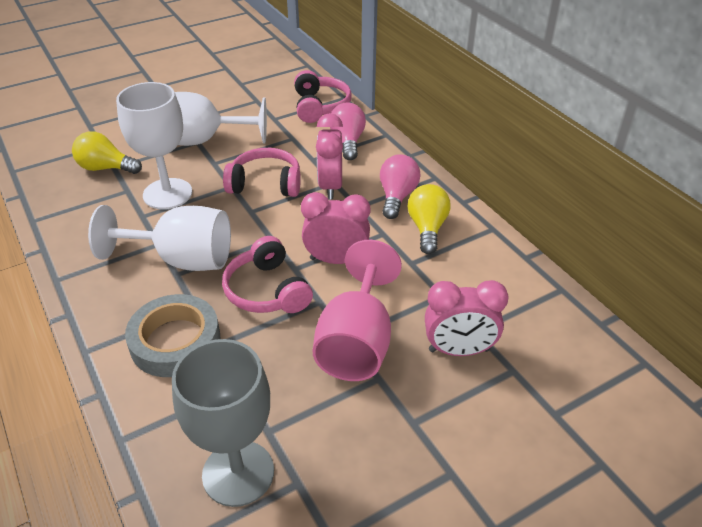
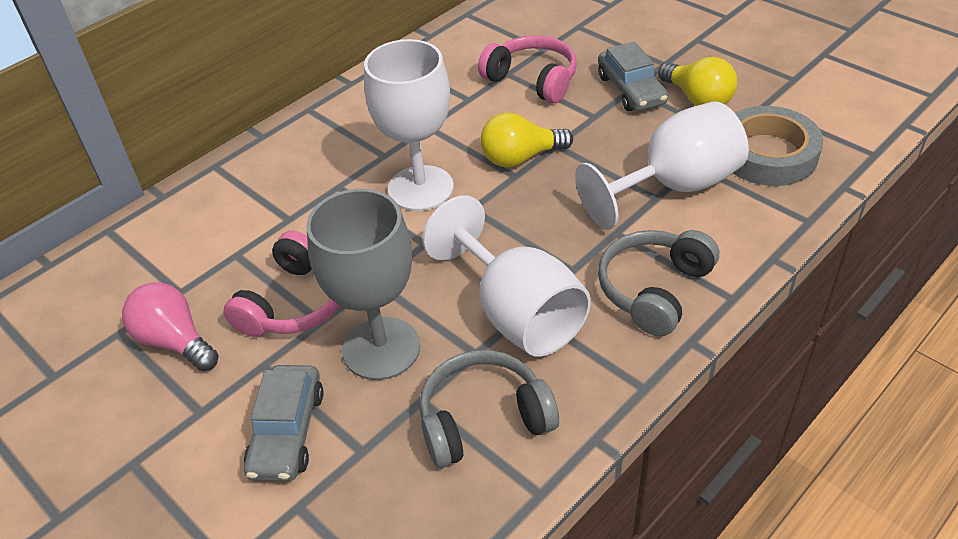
grey car: 0 -> 2
grey headphones: 0 -> 2
pink clock: 3 -> 0
pink goblet: 1 -> 0
pink headphones: 3 -> 2
pink light bulb: 2 -> 1

